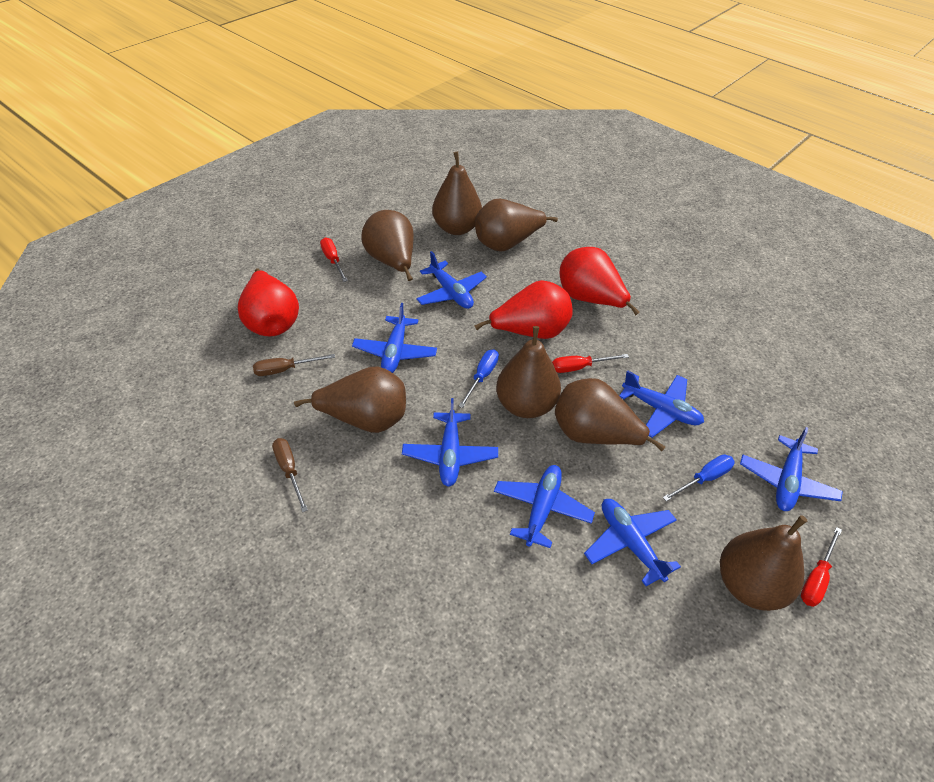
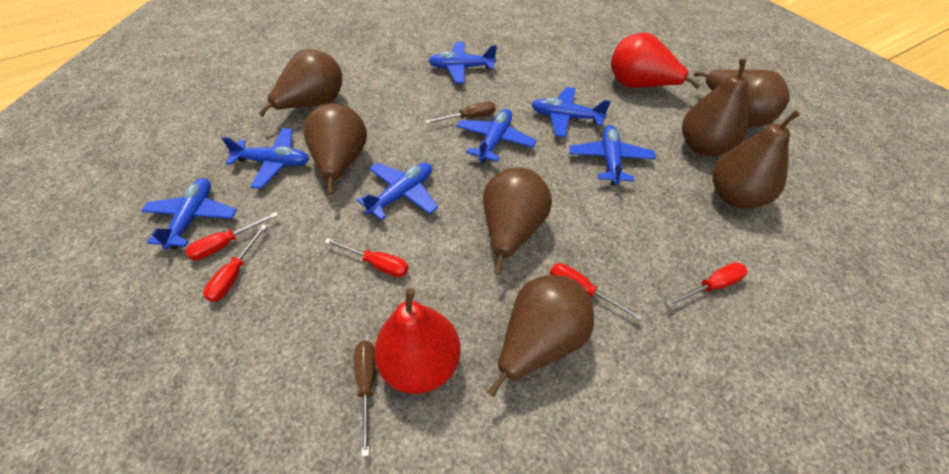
blue screwdriver: 2 -> 0
red pear: 3 -> 2
red screwdriver: 3 -> 5

